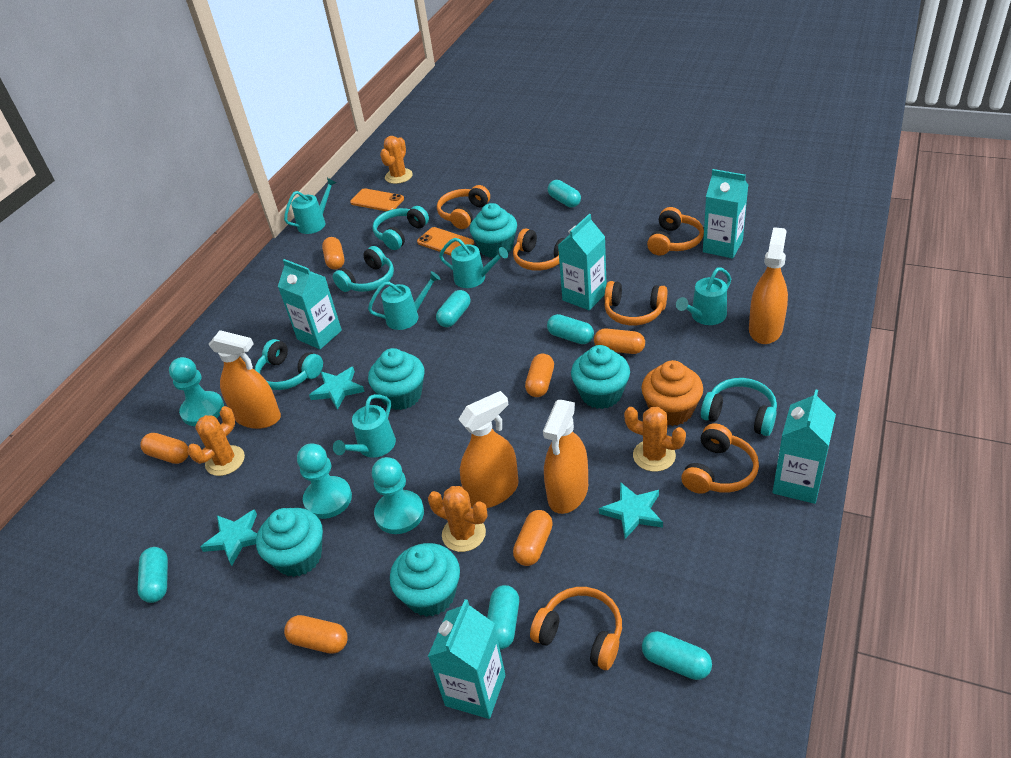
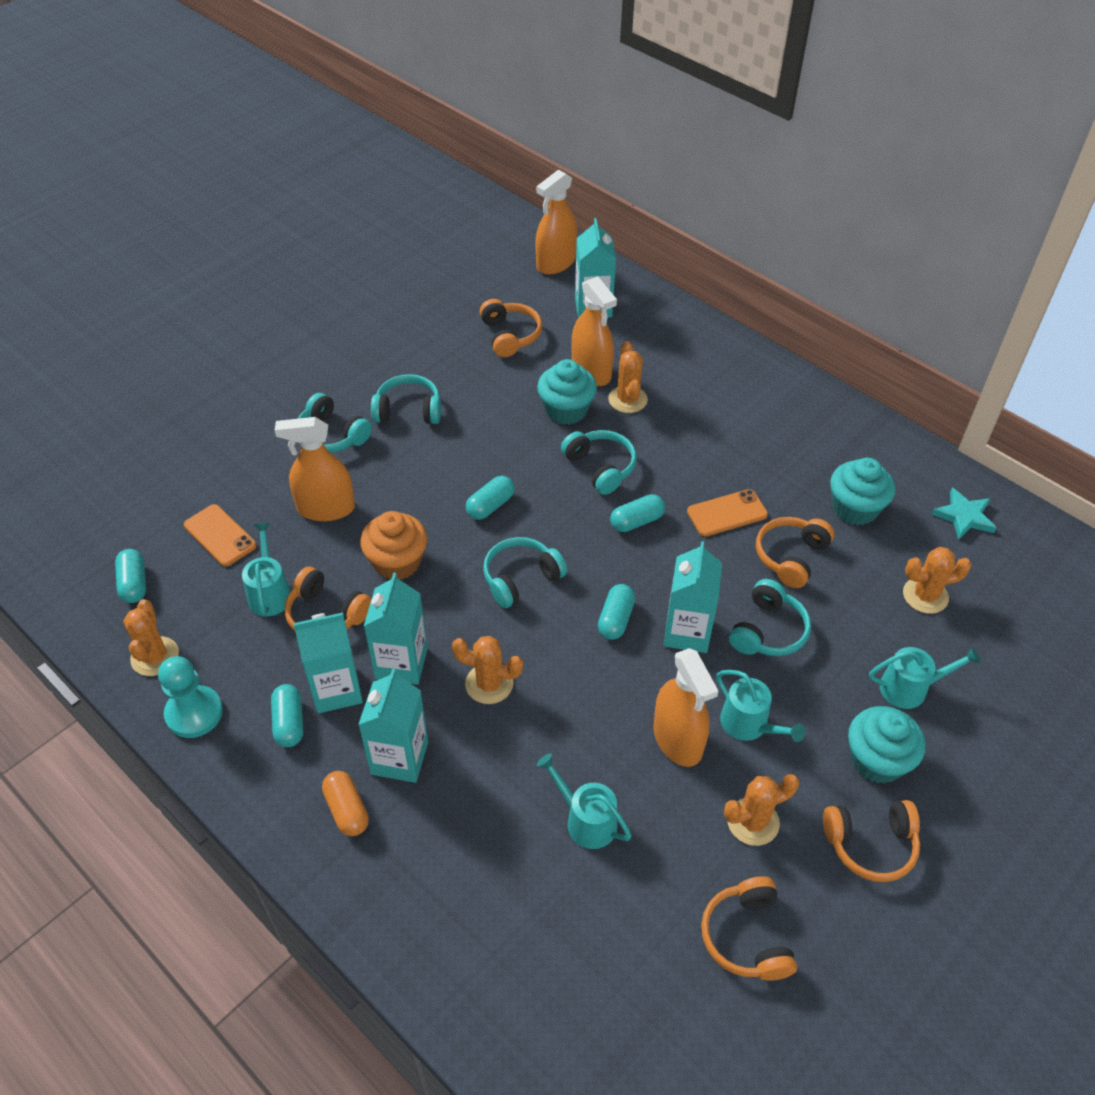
orange cactus: 4 -> 5
orange capsule: 6 -> 1
orange headphones: 6 -> 5
turquoise capsule: 6 -> 5
turquoise cupcake: 5 -> 3
turquoise headphones: 4 -> 5
turquoise pawn: 3 -> 1
turquoise star: 3 -> 1
turquoise watering can: 5 -> 4

